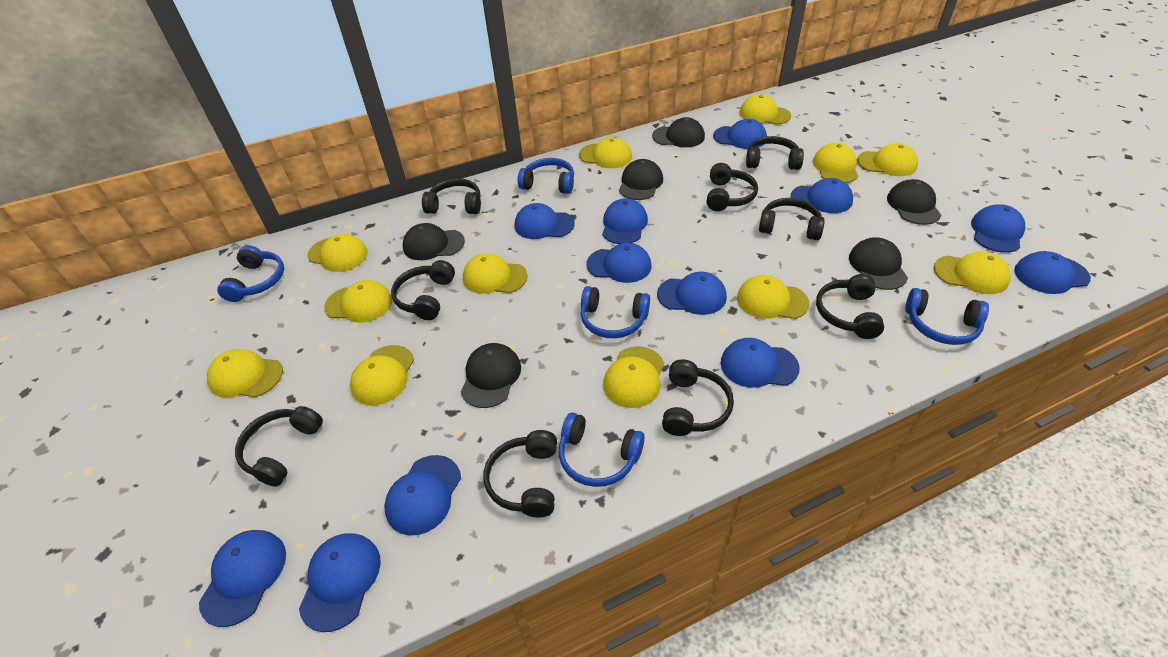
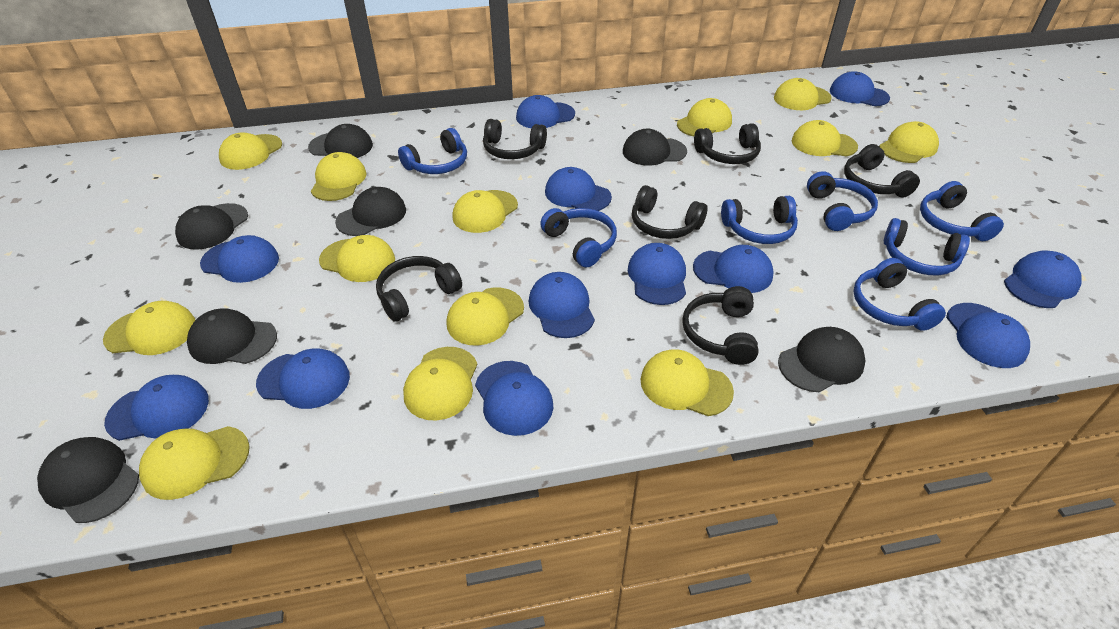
black cap: 6 -> 7
black headphones: 9 -> 6
blue headphones: 5 -> 7
yellow cap: 12 -> 13

